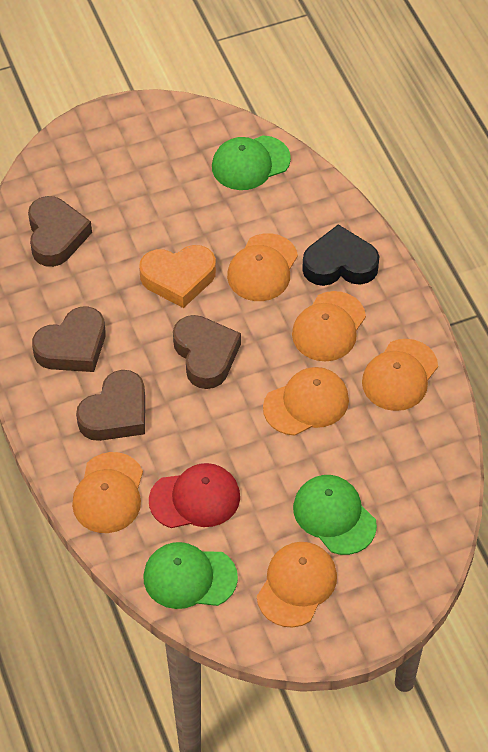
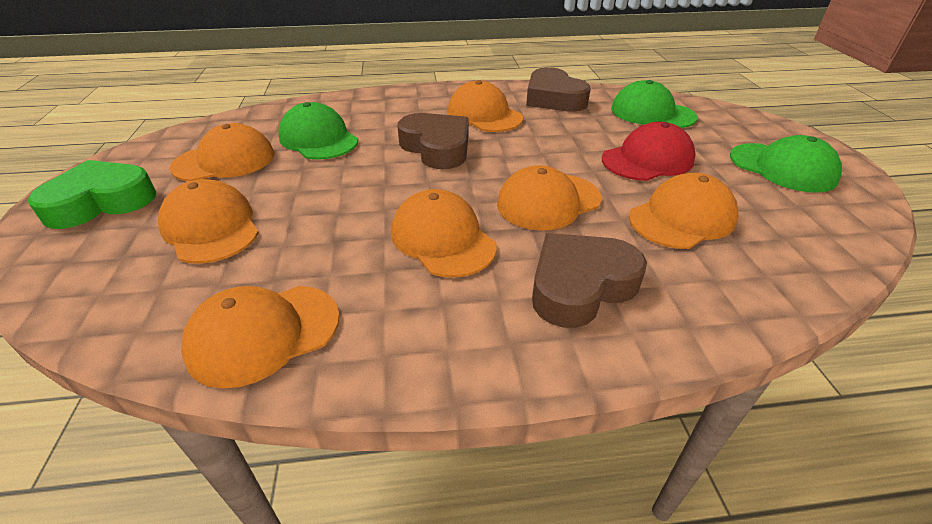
black heart: 1 -> 0
brown heart: 4 -> 3
green heart: 0 -> 1
orange cap: 6 -> 7
orange heart: 1 -> 0

